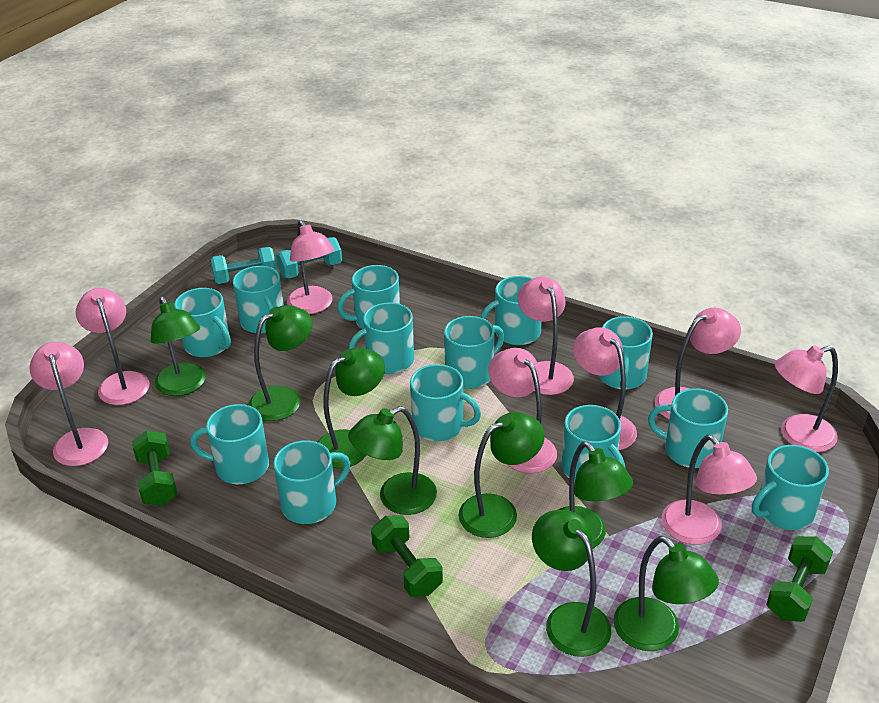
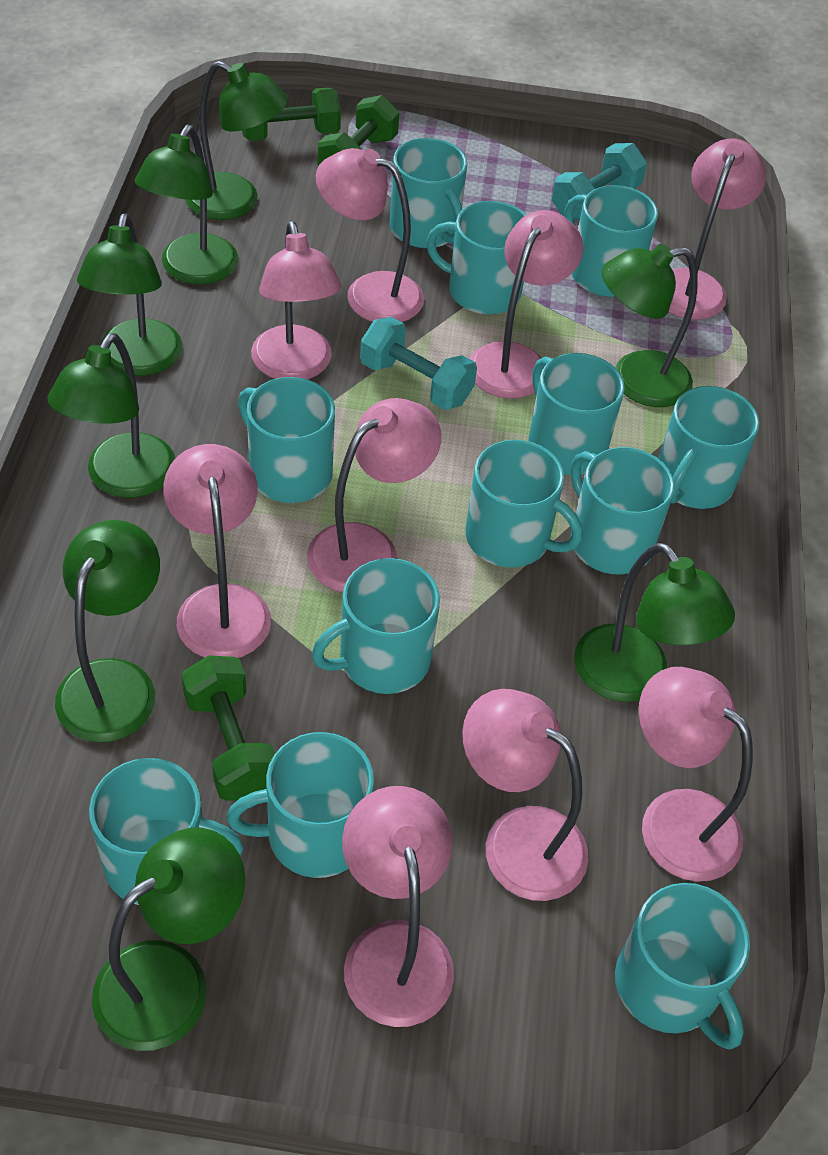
turquoise mug: 13 -> 12

